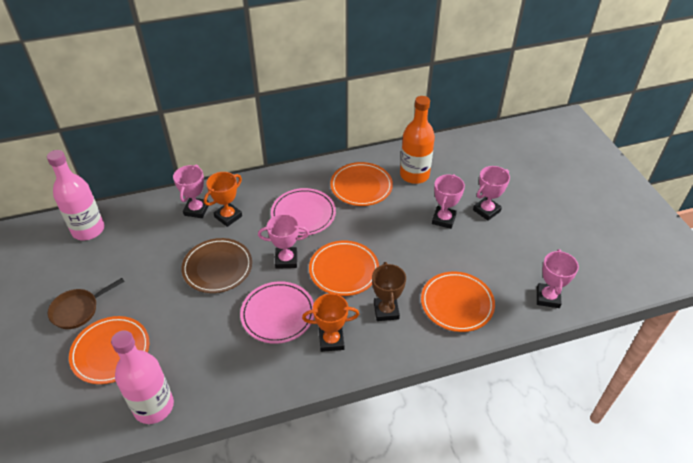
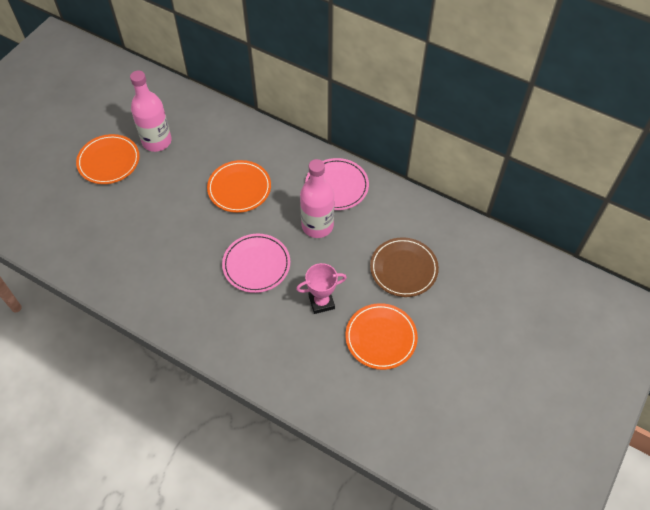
brown pan: 1 -> 0
brown trophy: 1 -> 0
orange bottle: 1 -> 0
orange plate: 4 -> 3
orange trophy: 2 -> 0
pink trophy: 5 -> 1

